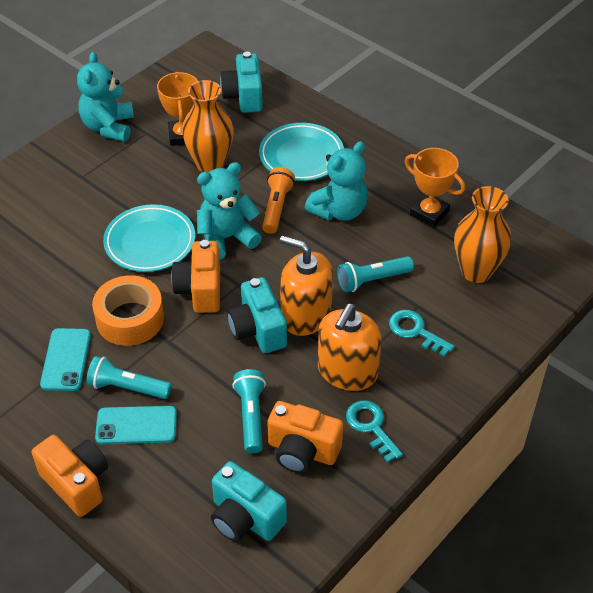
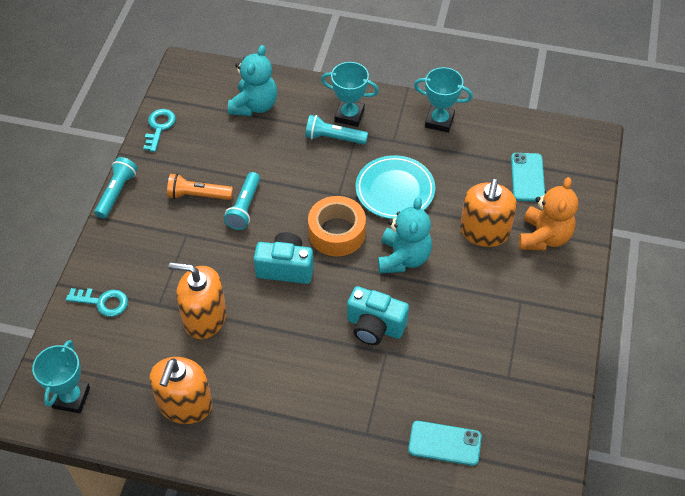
orange camera: 3 -> 0
orange soap dispenser: 2 -> 3
orange teddy bear: 0 -> 1
orange trophy: 2 -> 0
orange vase: 2 -> 0
turquoise camera: 3 -> 2
turquoise plate: 2 -> 1
turquoise teddy bear: 3 -> 2
turquoise trophy: 0 -> 3

